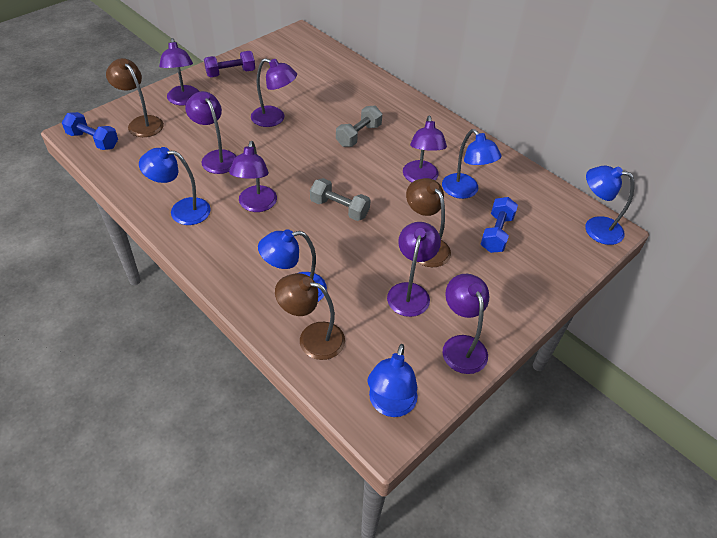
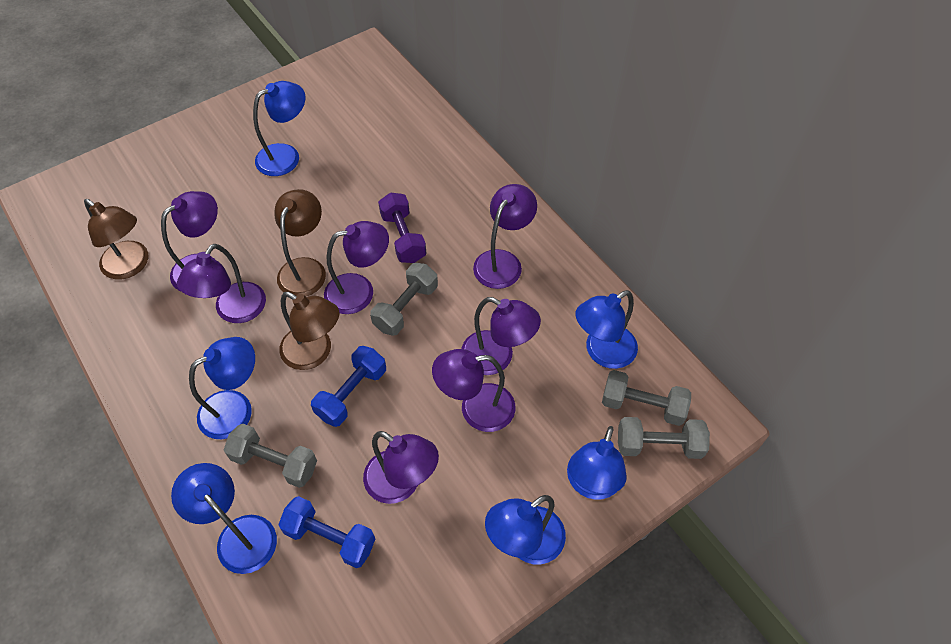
blue lamp: 5 -> 6
grey dumbbell: 2 -> 4

